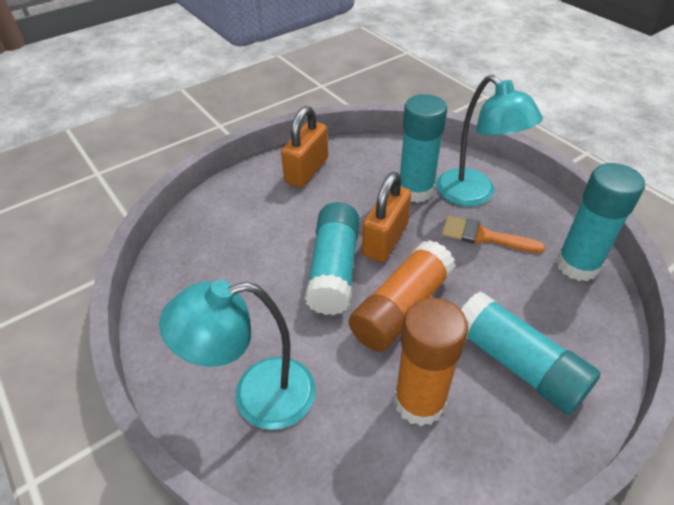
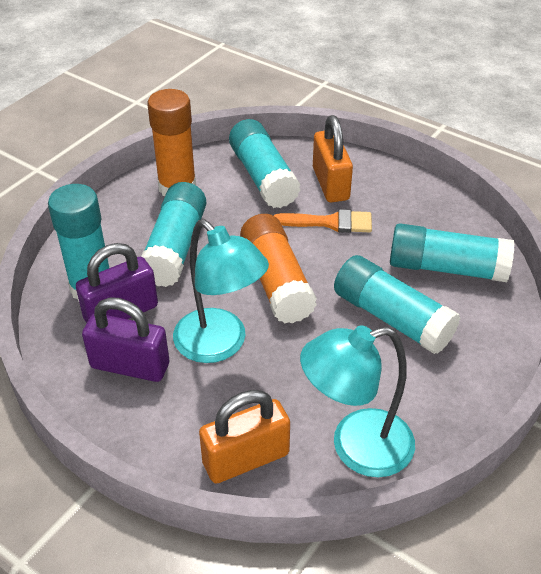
purple padlock: 0 -> 2
turquoise glue stick: 4 -> 5

